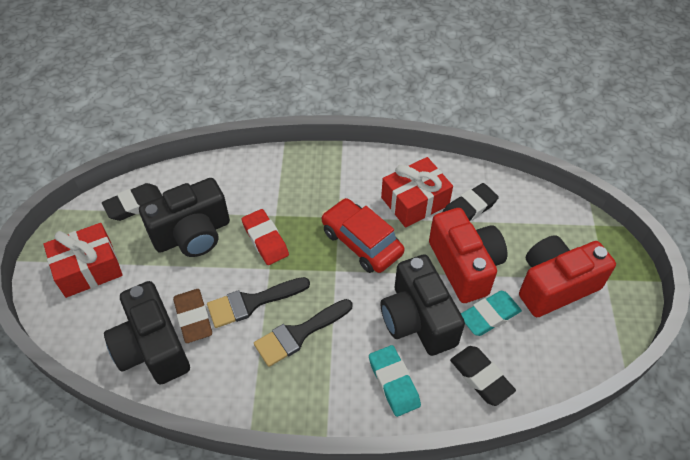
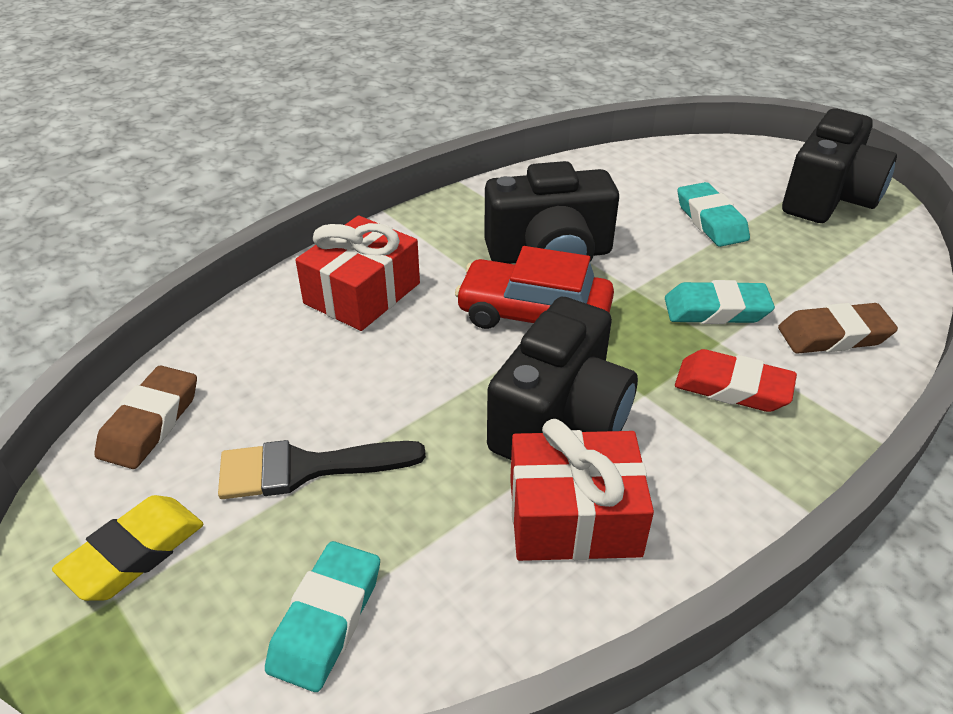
black brush: 2 -> 1
black eraser: 3 -> 0
brown eraser: 1 -> 2
red camera: 2 -> 0
turquoise eraser: 2 -> 3
yellow eraser: 0 -> 1

